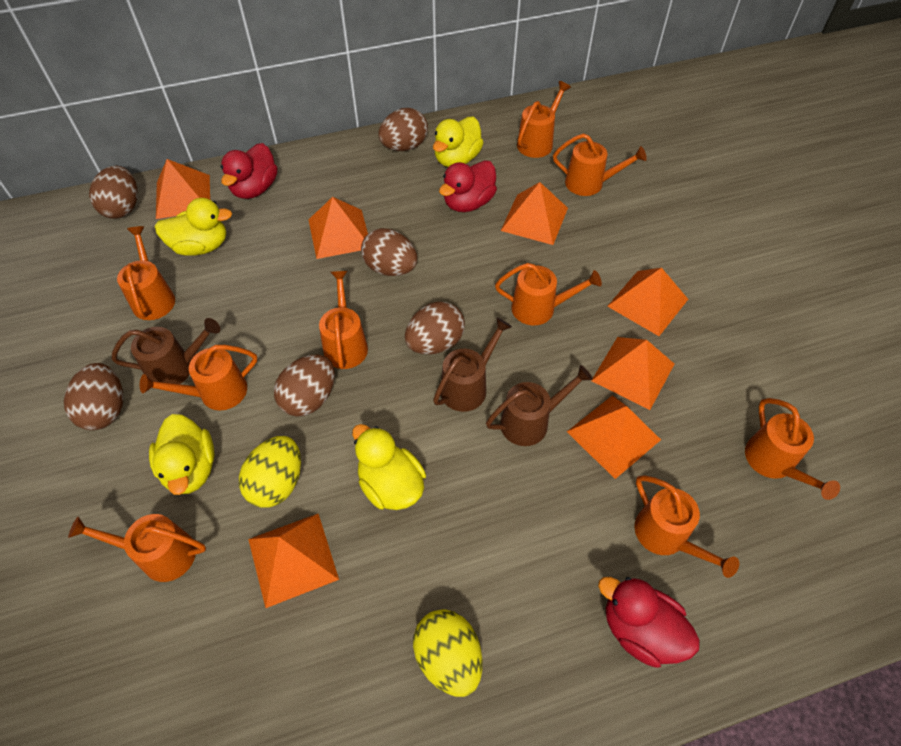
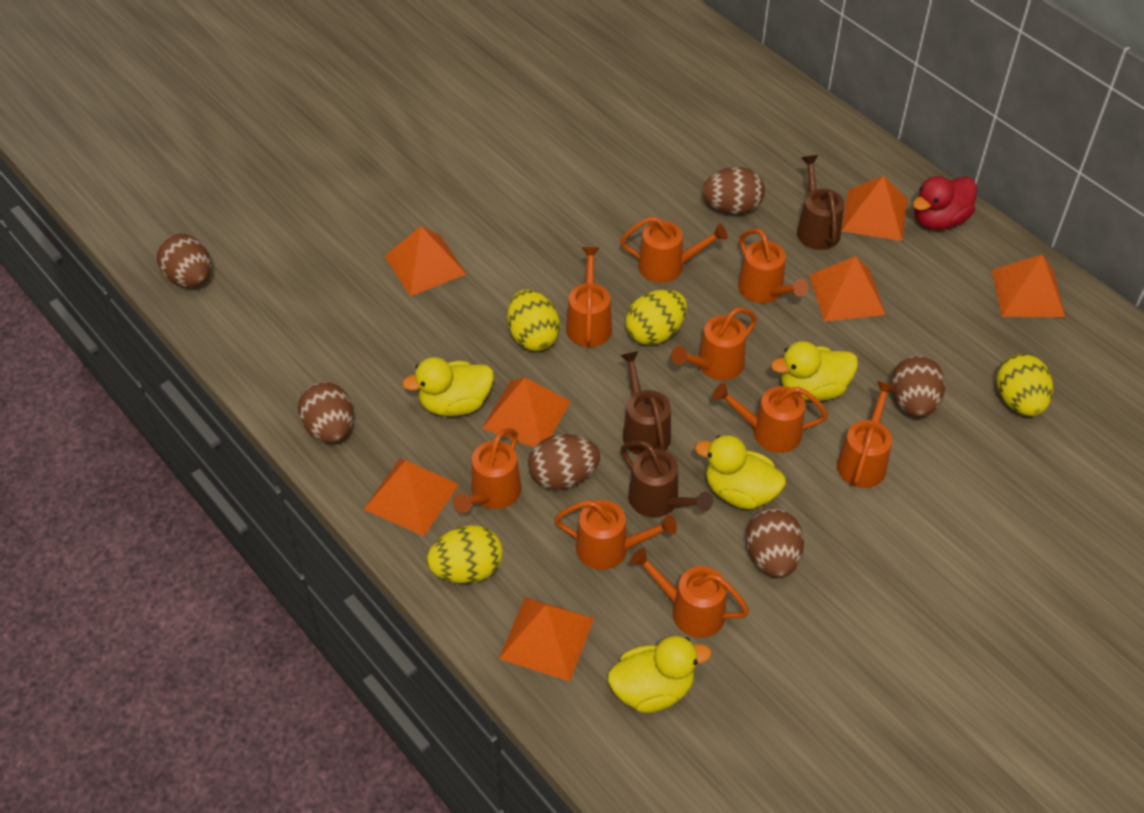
red duck: 3 -> 1
yellow egg: 2 -> 4

